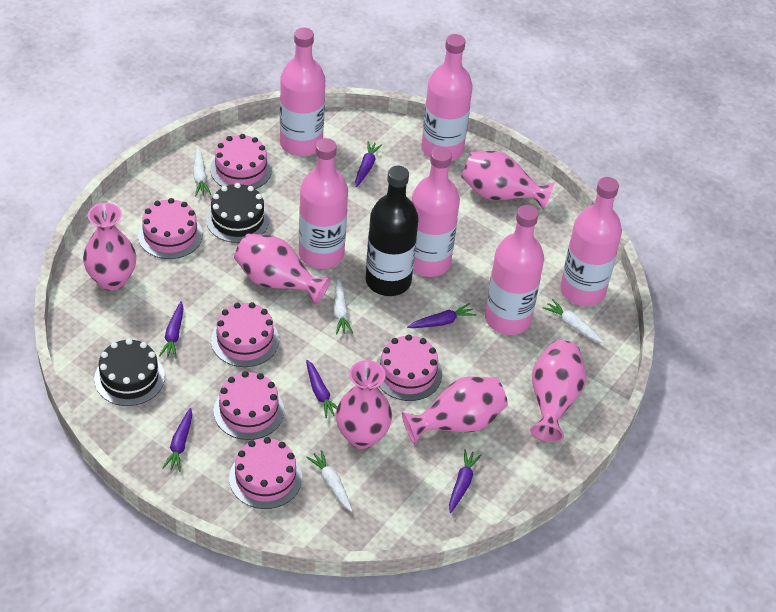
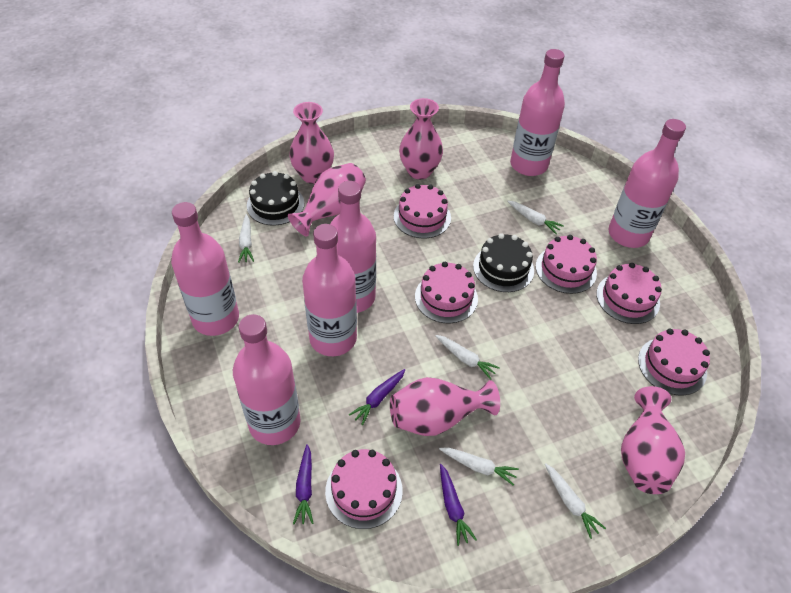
black bottle: 1 -> 0
pink vase: 6 -> 5
purple carrot: 6 -> 3
white carrot: 4 -> 5

